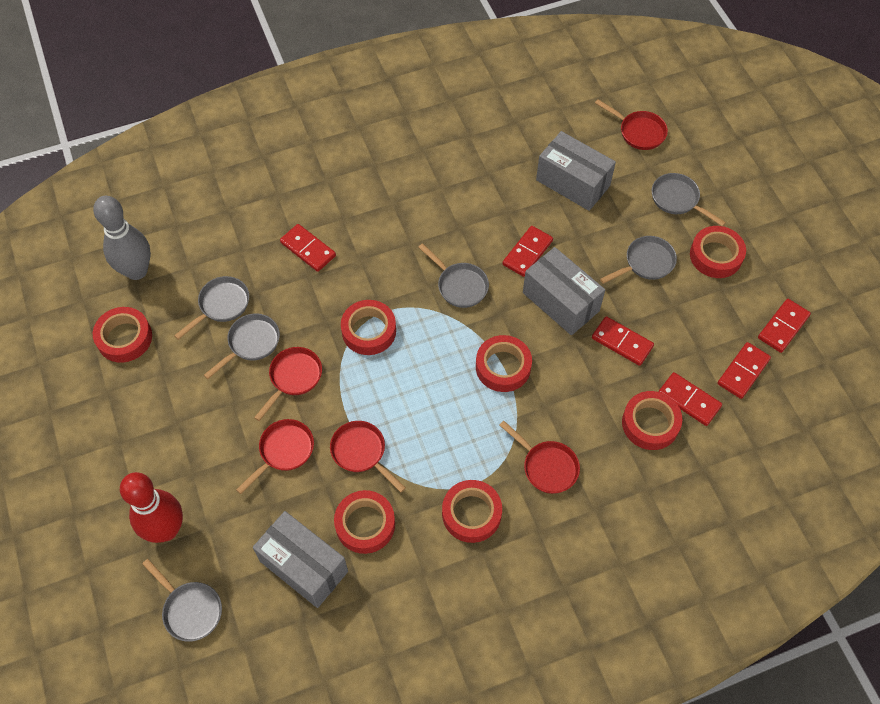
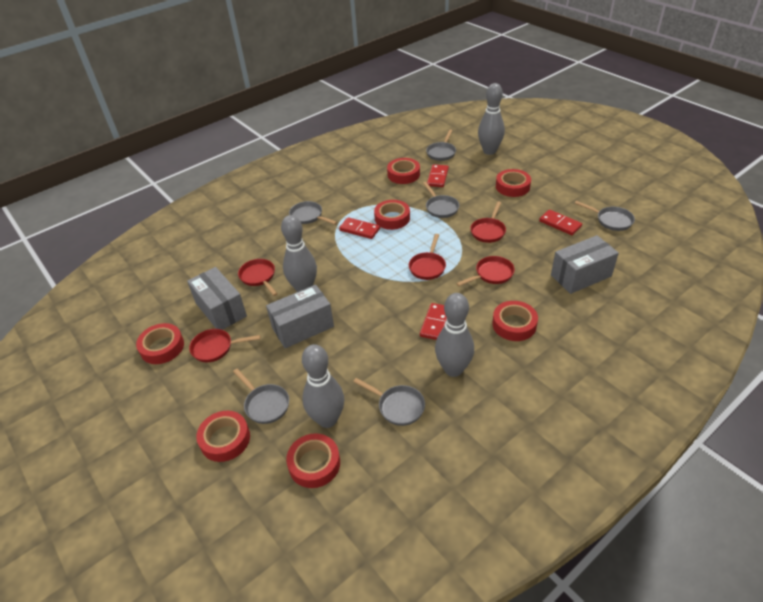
grey bowling pin: 1 -> 4
red bowling pin: 1 -> 0
red domino: 6 -> 4

